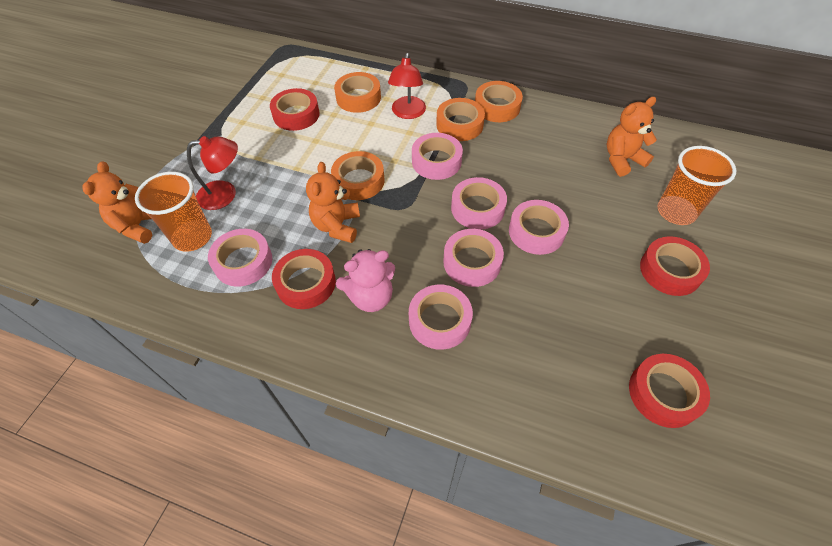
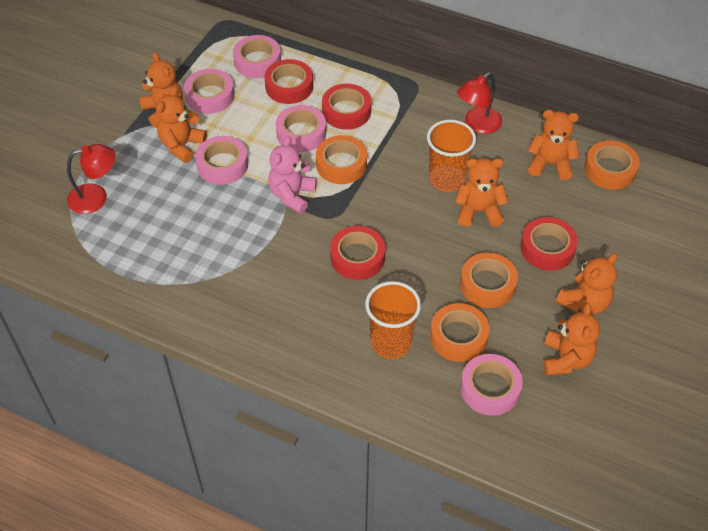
orange teddy bear: 3 -> 6
pink tape: 6 -> 5

